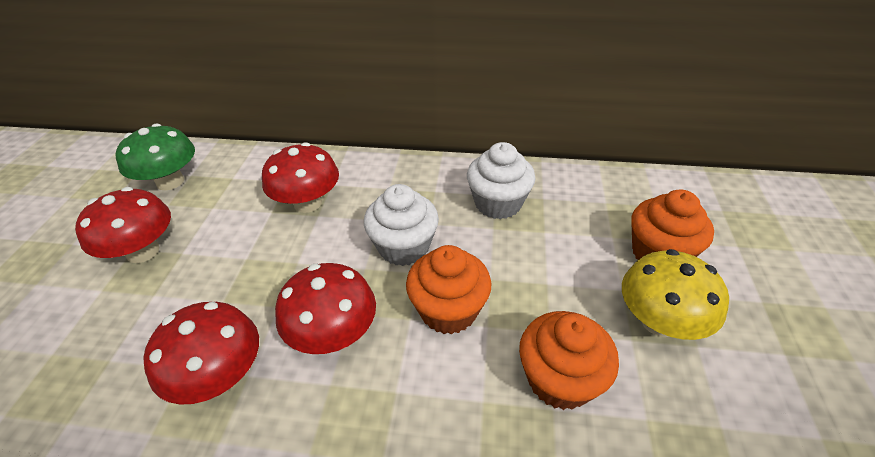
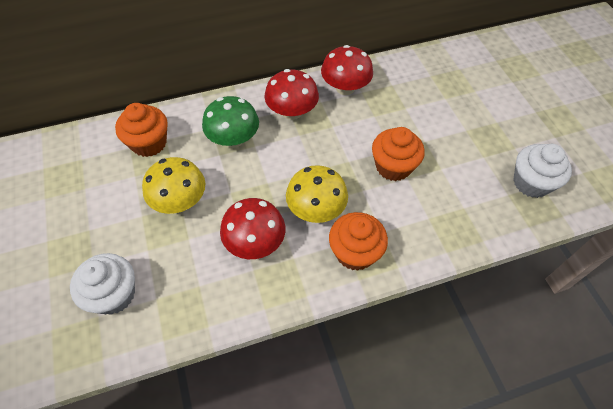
red mushroom: 4 -> 3
yellow mushroom: 1 -> 2

